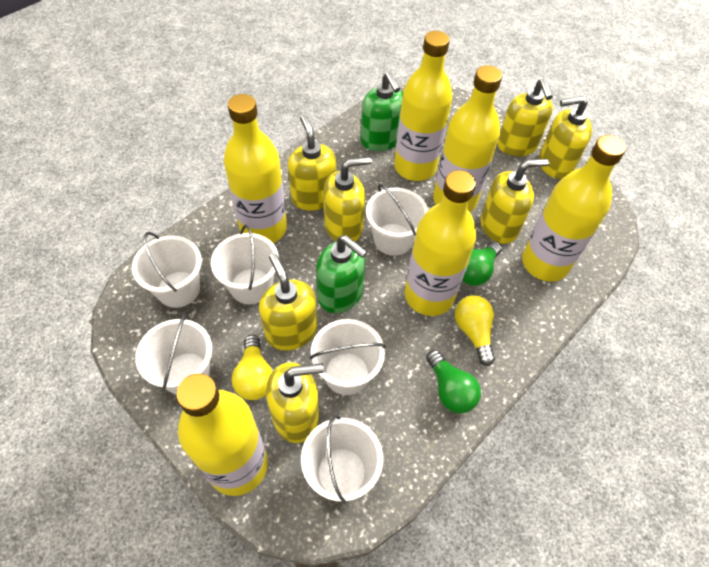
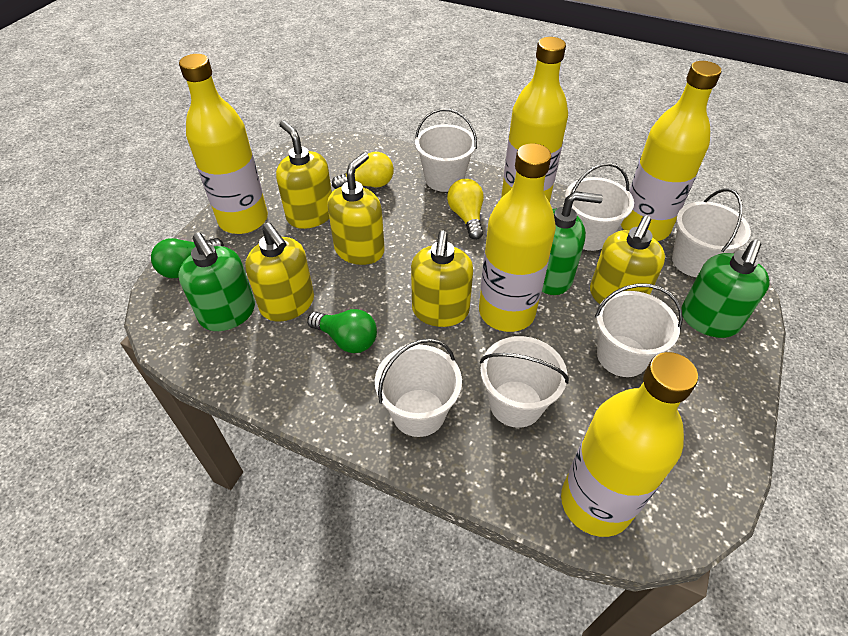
green soap dispenser: 2 -> 3
yellow bottle: 6 -> 5
yellow soap dispenser: 7 -> 5

